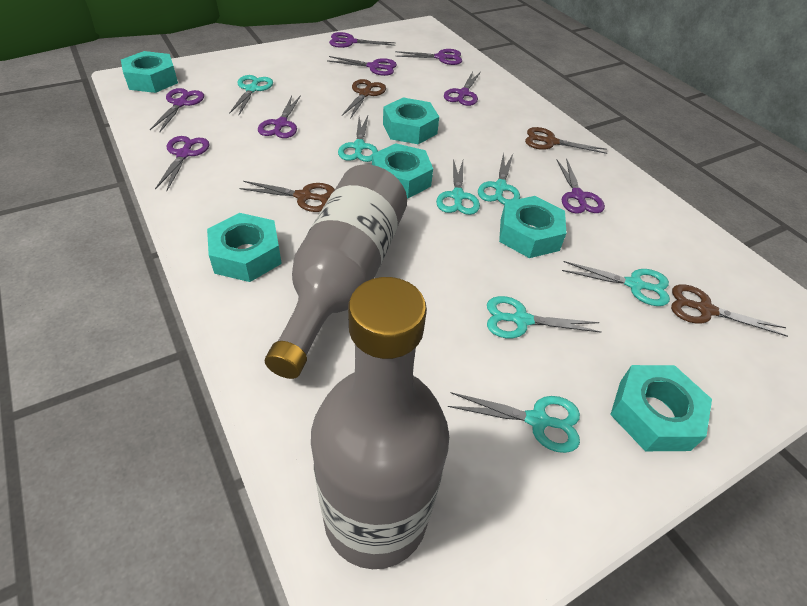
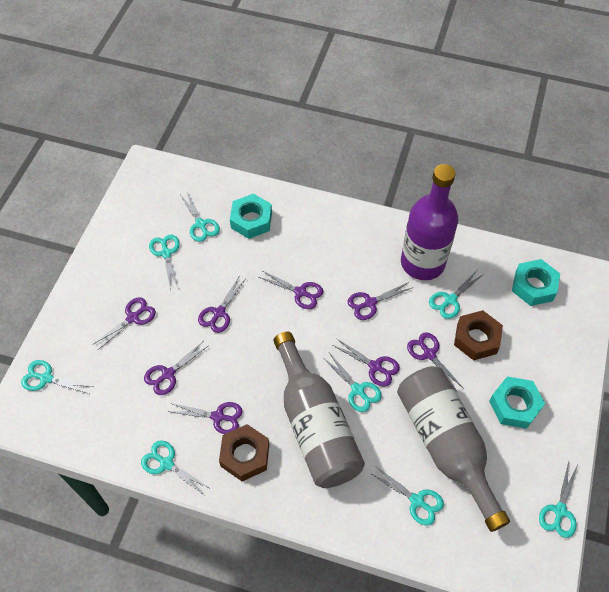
brown nut: 0 -> 2
brown scissors: 4 -> 0
purple bottle: 0 -> 1
turquoise nut: 6 -> 3
turquoise scissors: 7 -> 8

